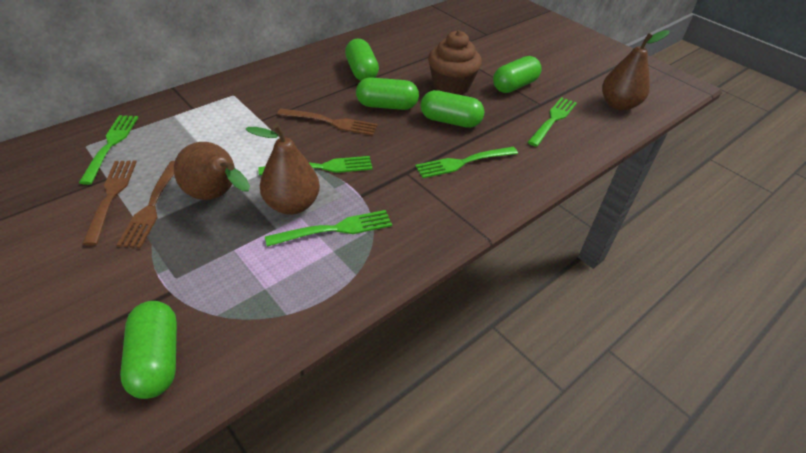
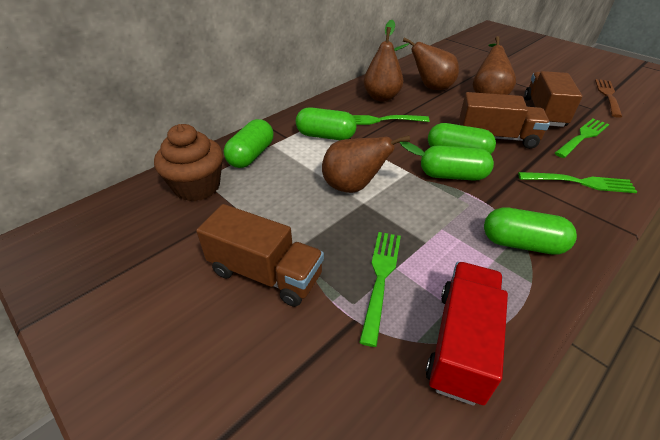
brown fork: 3 -> 1
brown pear: 3 -> 4
brown truck: 0 -> 3
green fork: 5 -> 4
red truck: 0 -> 1

